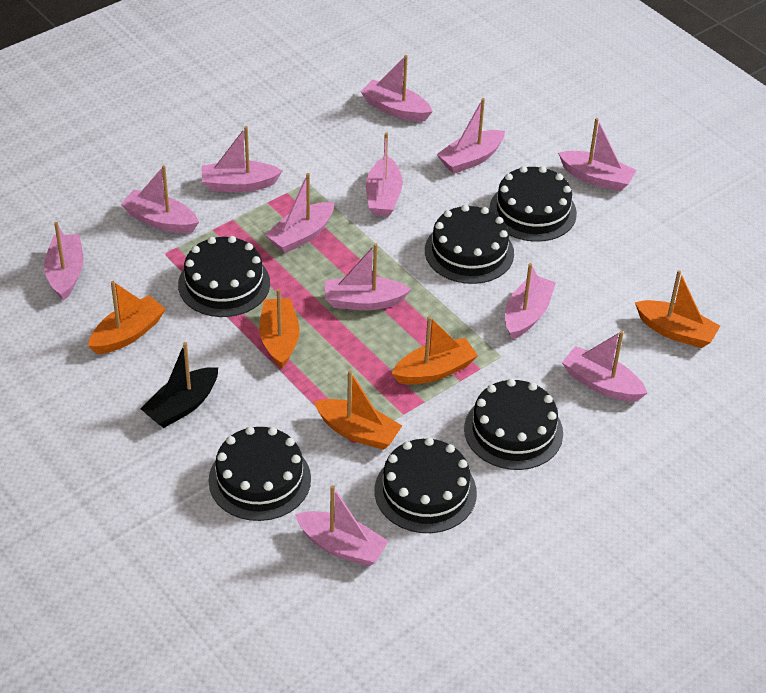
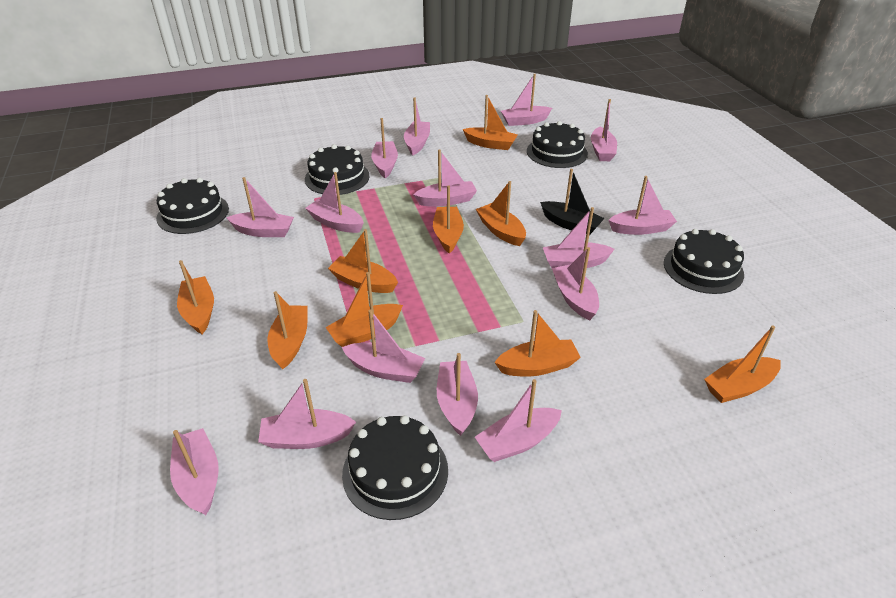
black cake: 6 -> 5
orange boat: 5 -> 9
pink boat: 12 -> 15

